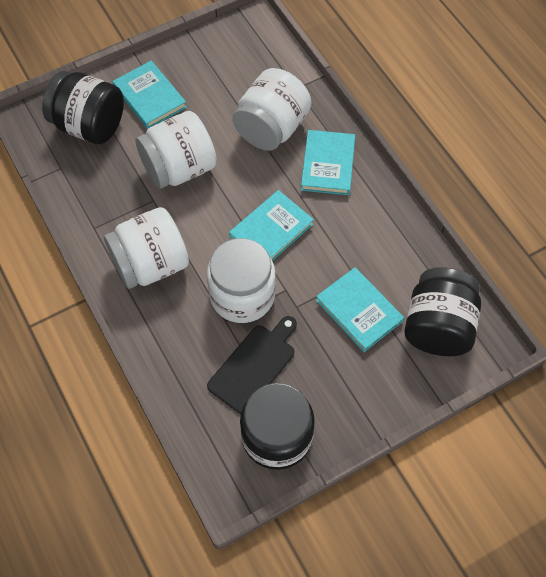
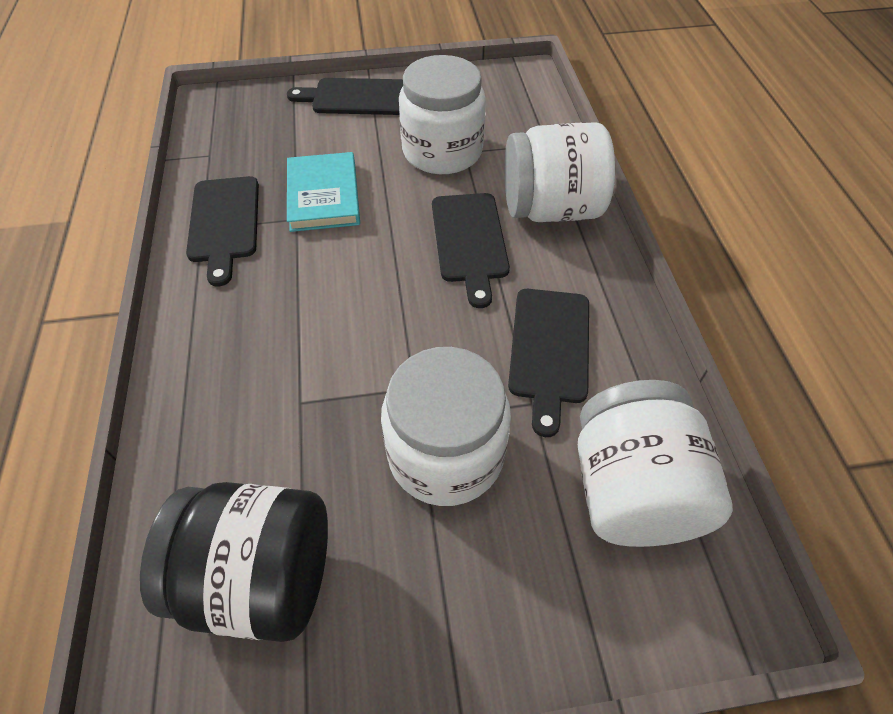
black cutting board: 1 -> 4
black jar: 3 -> 1
turquoise book: 4 -> 1

